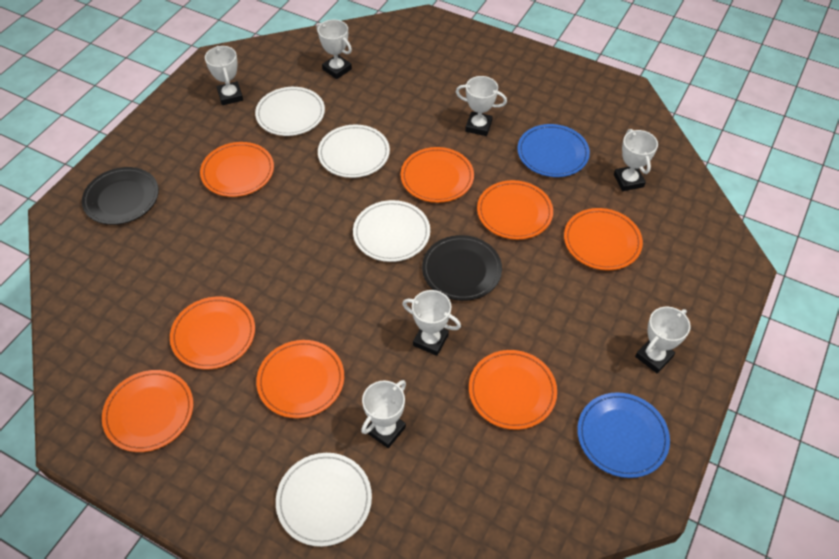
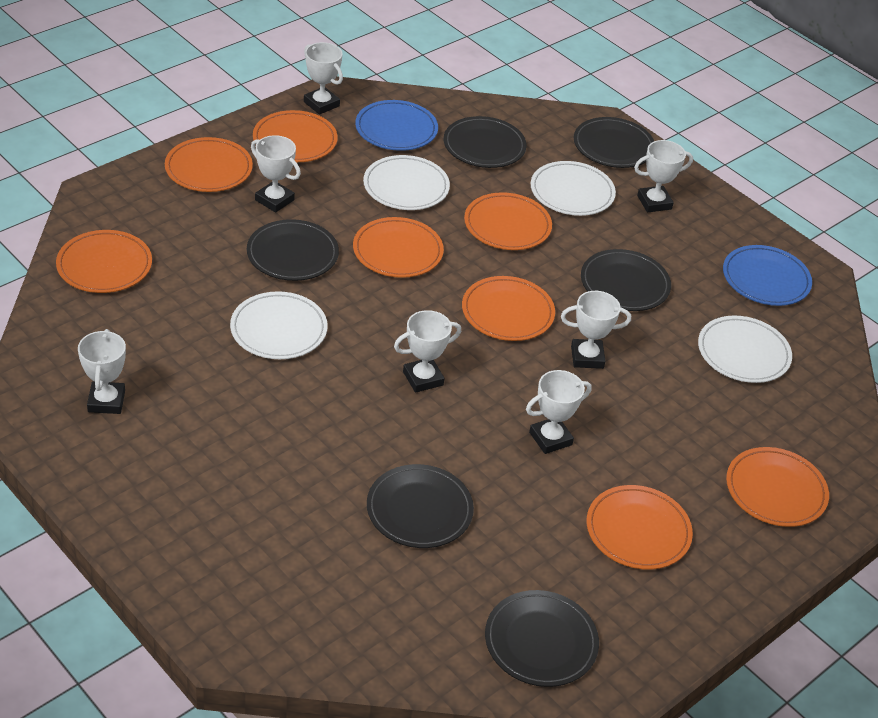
black plate: 2 -> 6

